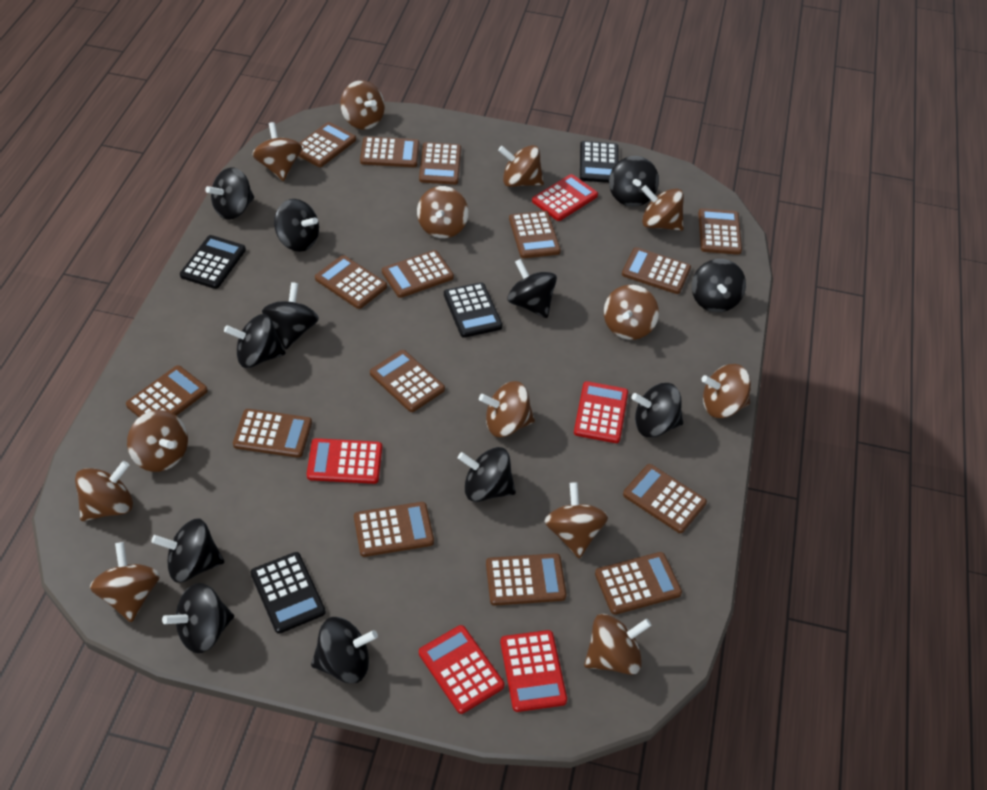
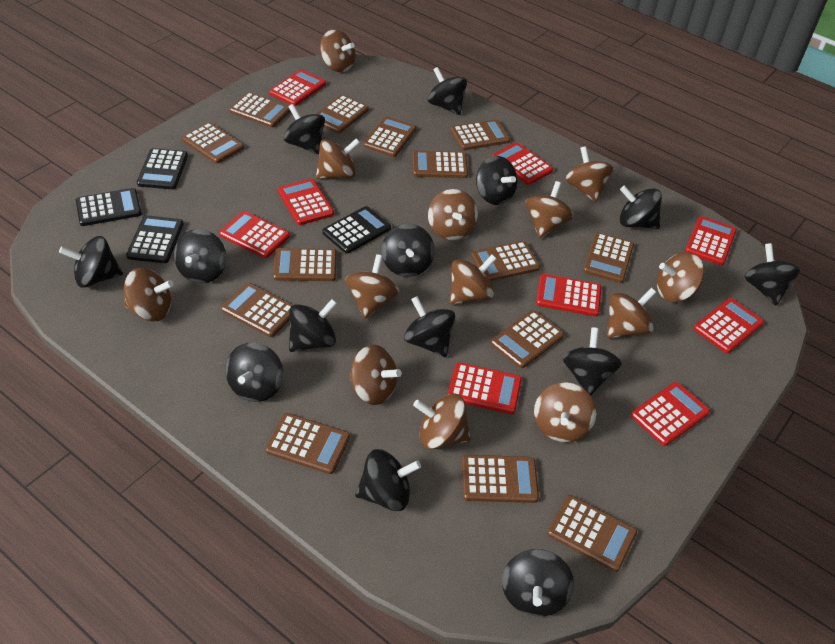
black spinning top: 12 -> 14
brown calculator: 15 -> 14
red calculator: 5 -> 9

